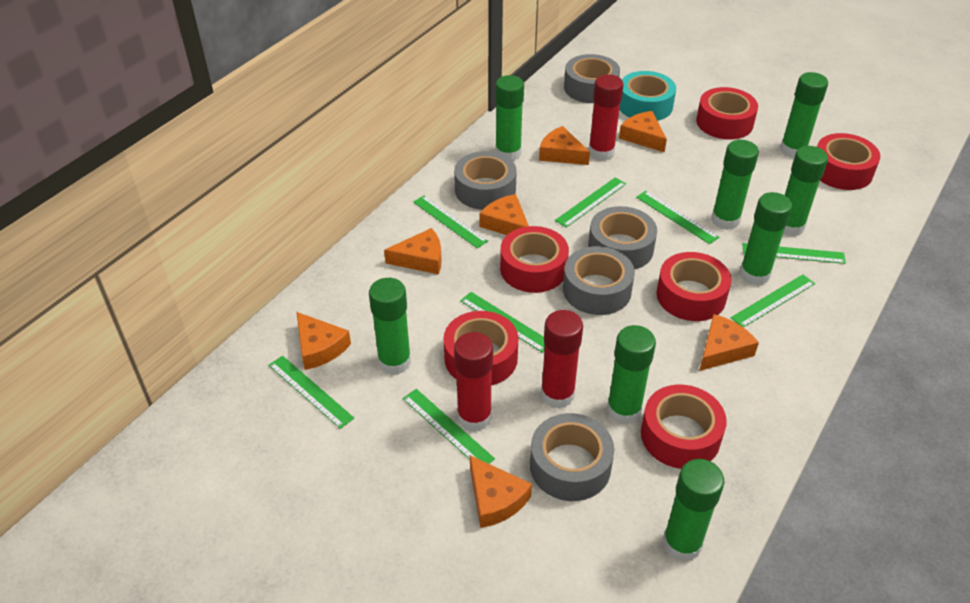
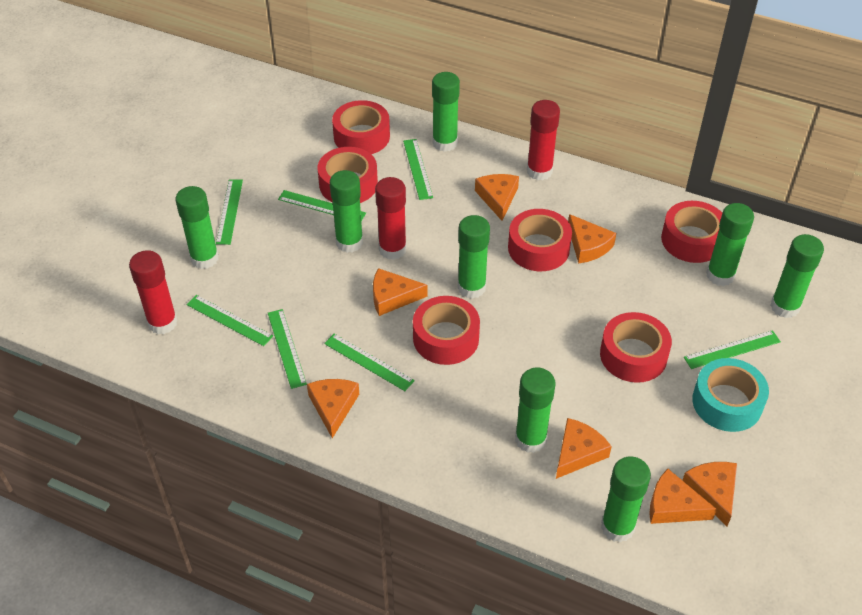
green ruler: 8 -> 7
grey tape: 5 -> 0

